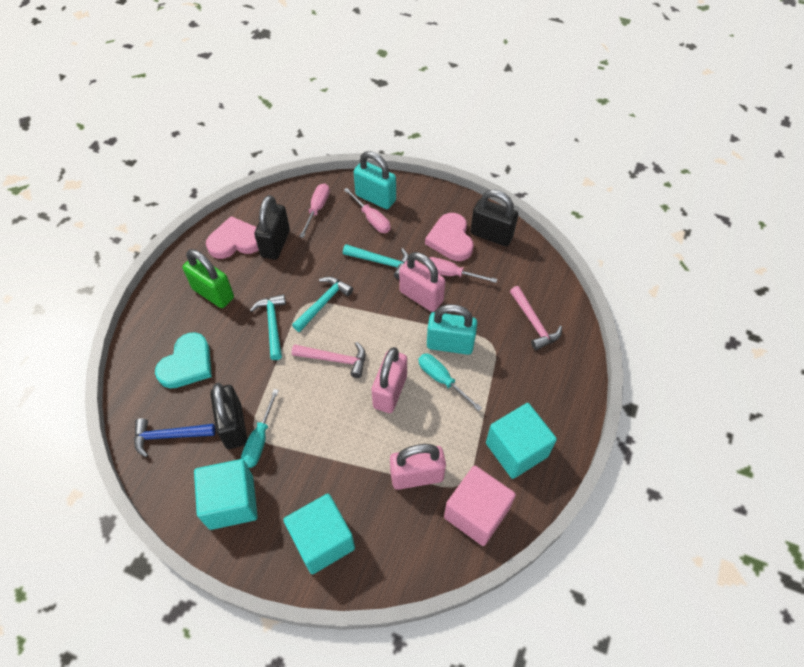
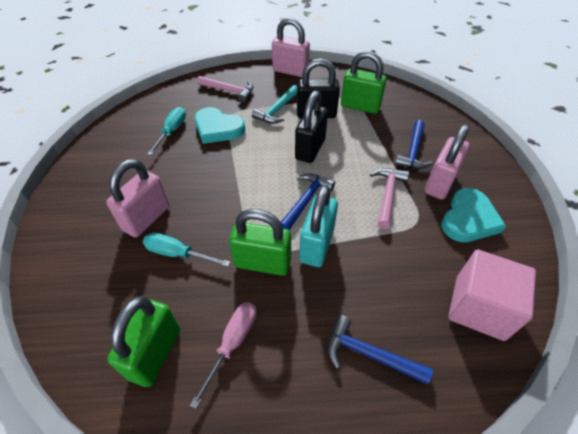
black padlock: 3 -> 2
blue hammer: 1 -> 3
green padlock: 1 -> 3
pink heart: 2 -> 0
pink screwdriver: 3 -> 1
turquoise cube: 3 -> 0
turquoise hammer: 3 -> 1
turquoise heart: 1 -> 2
turquoise padlock: 2 -> 1

